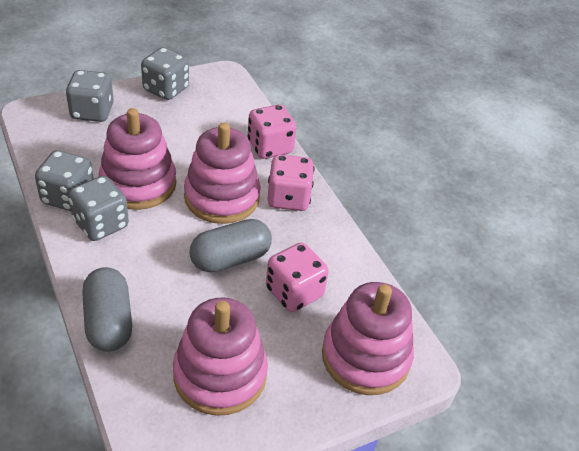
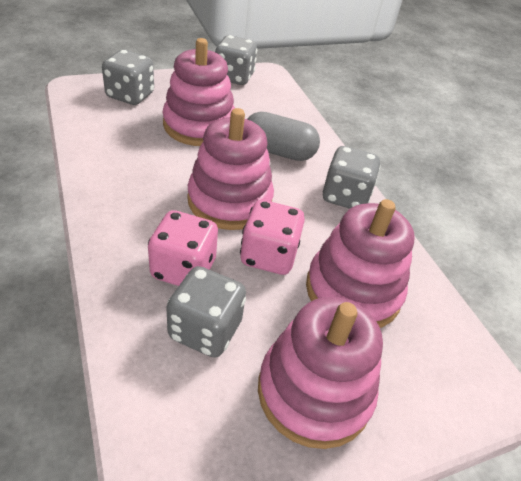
grey capsule: 2 -> 1
pink dice: 3 -> 2

